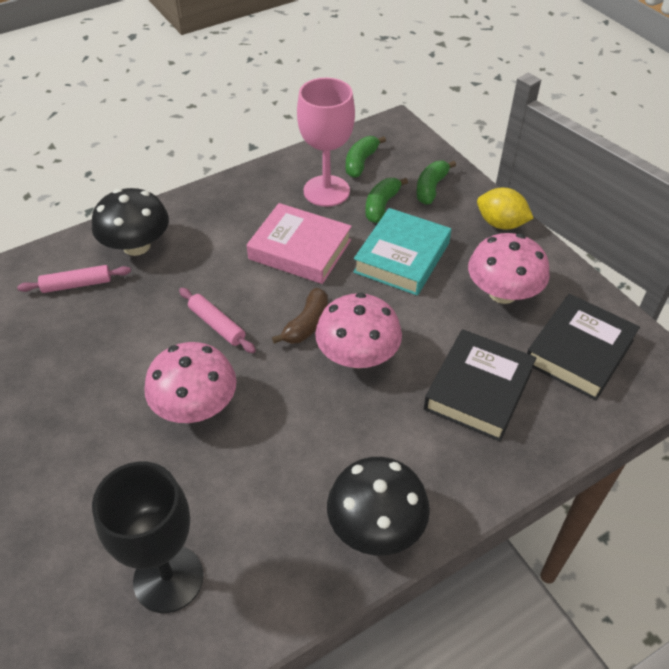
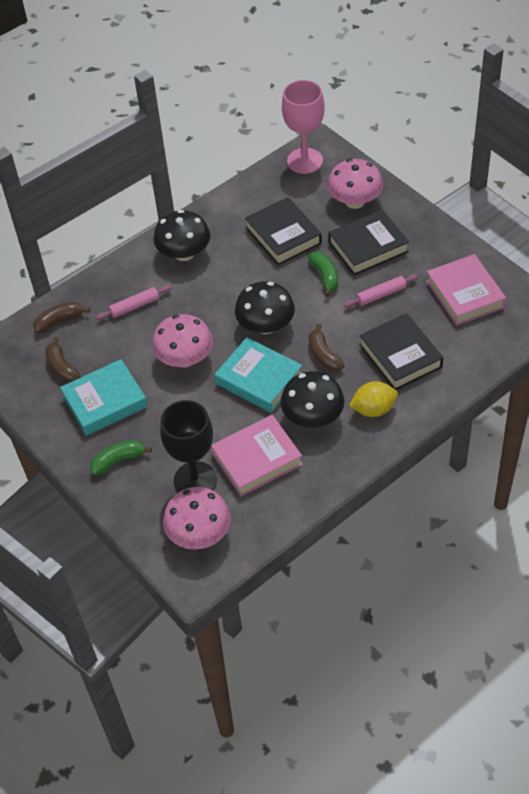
black book: 2 -> 3
black mushroom: 2 -> 3
brown banana: 1 -> 3
green banana: 3 -> 2
pink book: 1 -> 2
turquoise book: 1 -> 2

